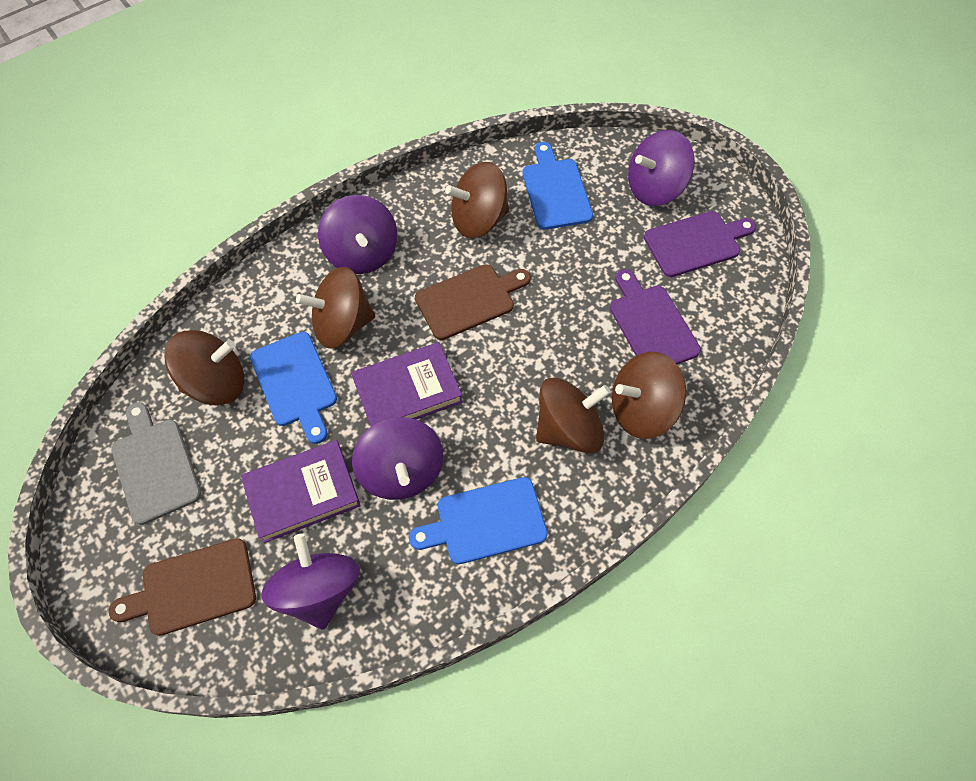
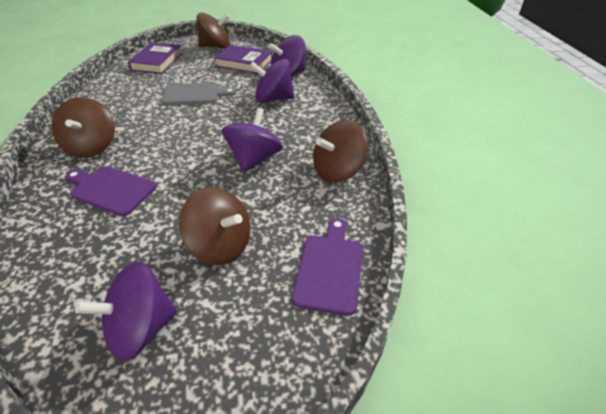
blue cutting board: 3 -> 0
brown cutting board: 2 -> 0
brown spinning top: 5 -> 4

